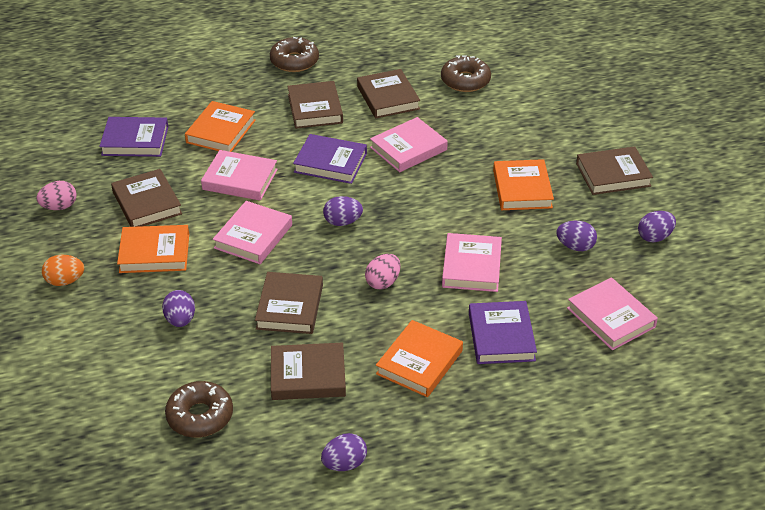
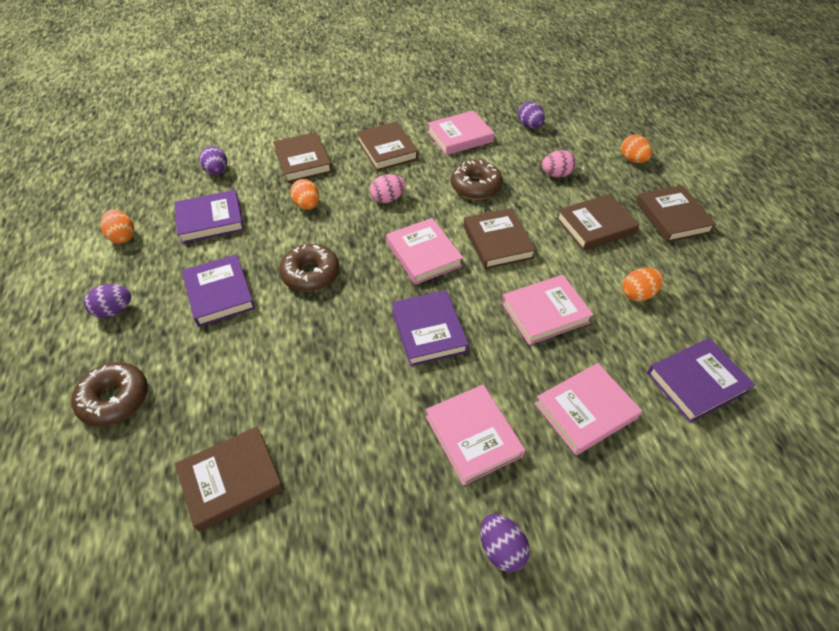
orange book: 4 -> 0
orange egg: 1 -> 4
purple book: 3 -> 4
purple egg: 5 -> 4

